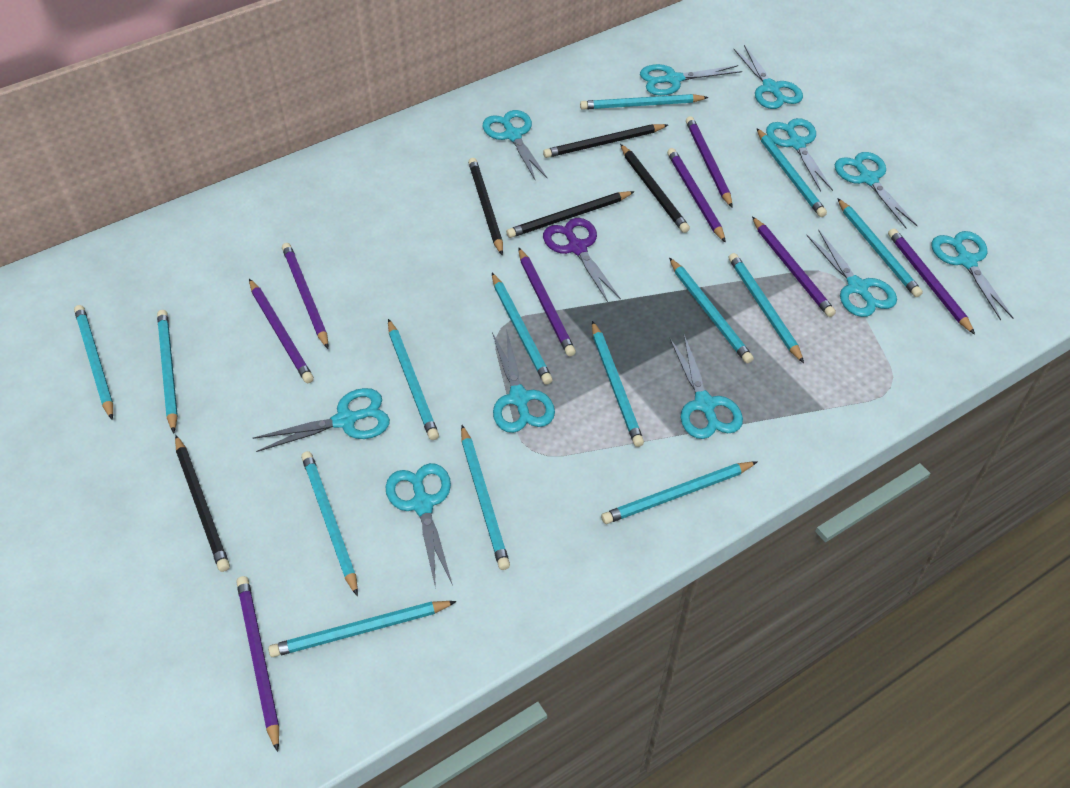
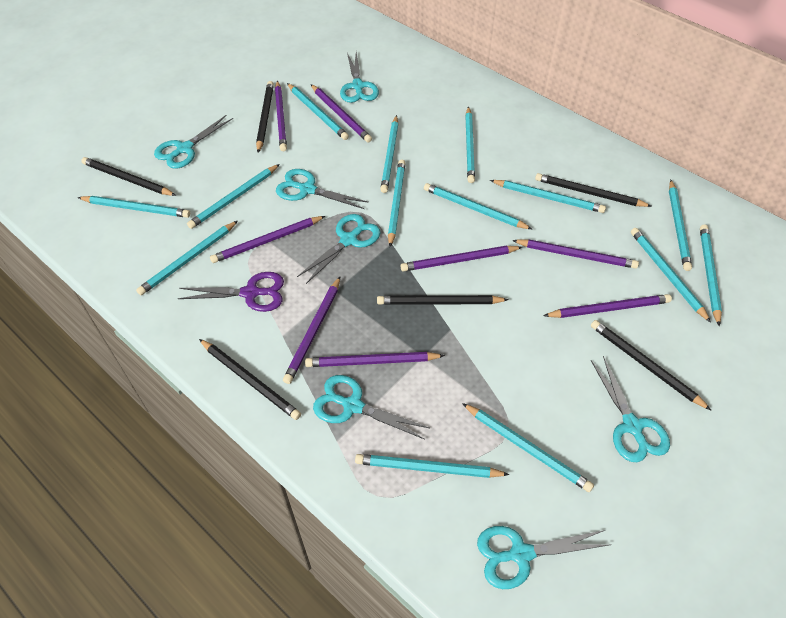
black pencil: 5 -> 6
turquoise scissors: 11 -> 7

